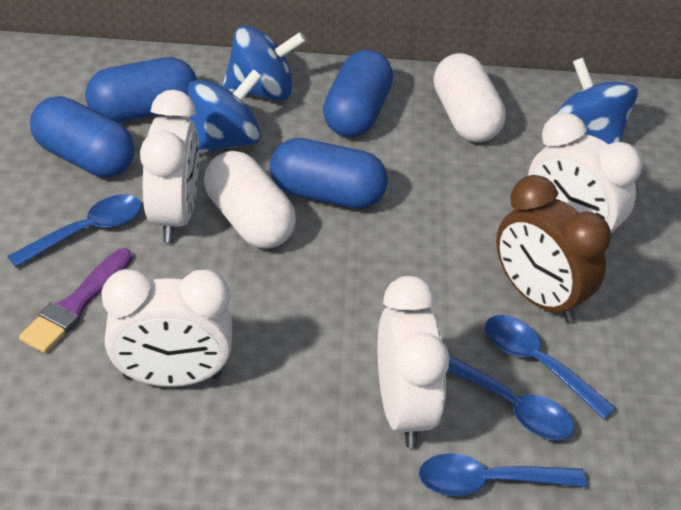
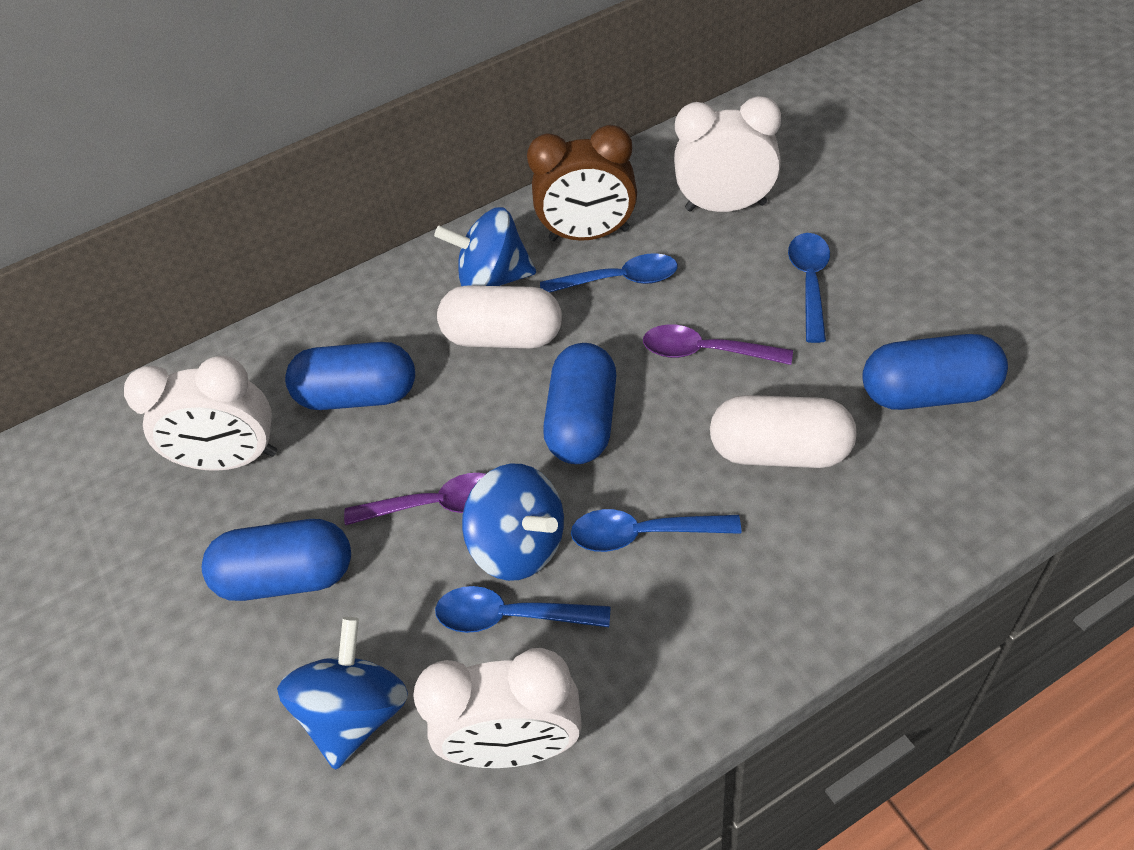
purple brush: 1 -> 0
purple spoon: 0 -> 2
white clock: 4 -> 3

